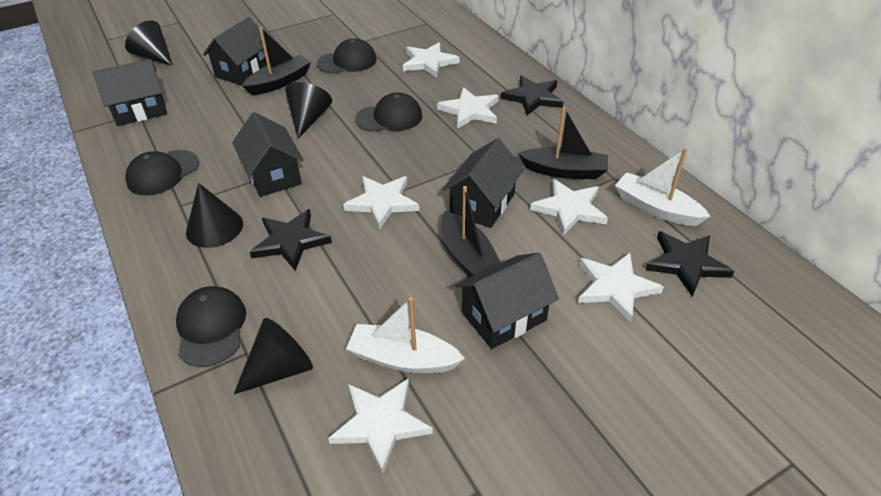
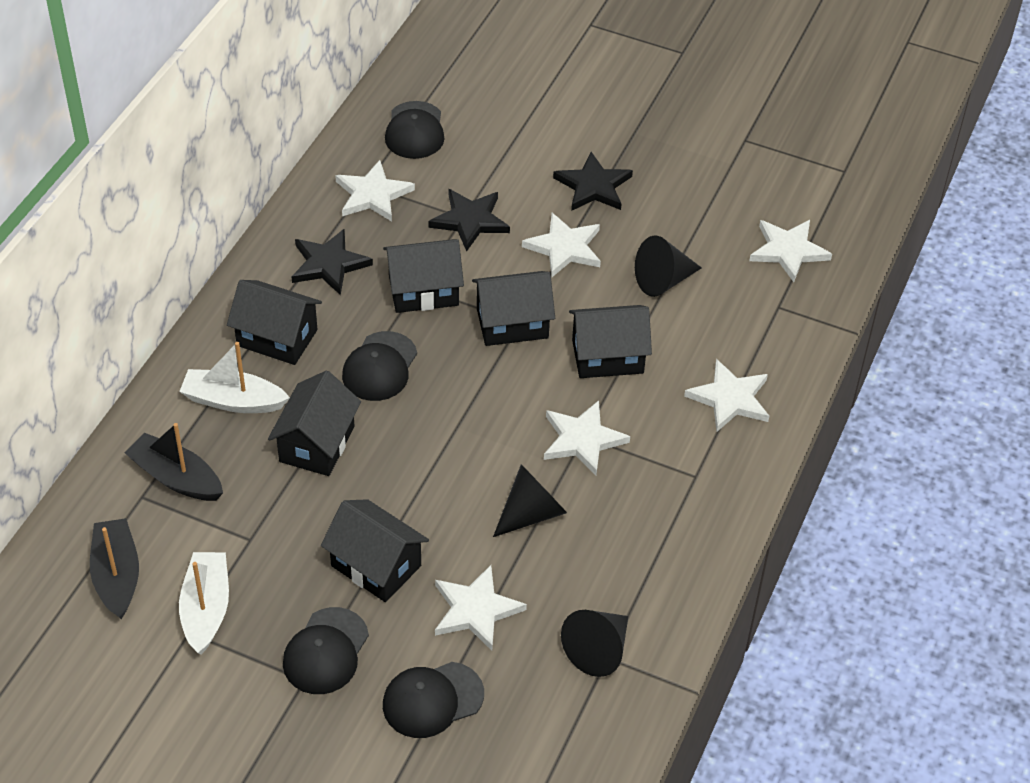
black boat: 3 -> 2
black cone: 4 -> 3
black house: 5 -> 6

